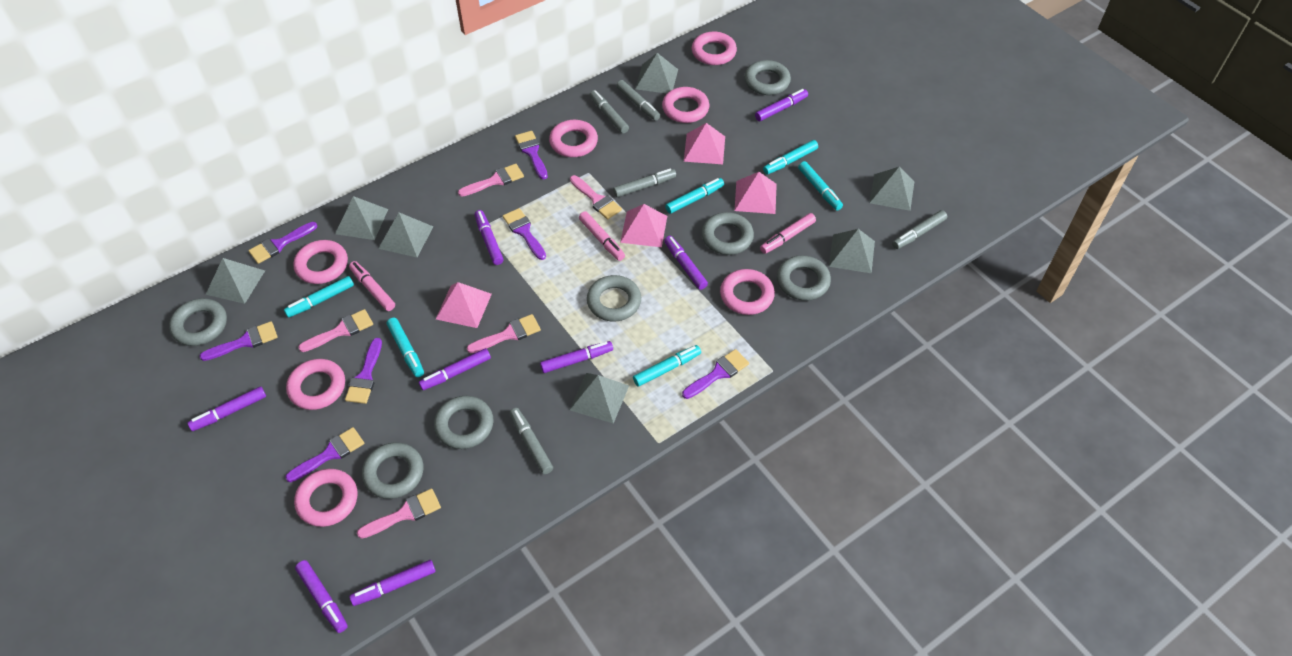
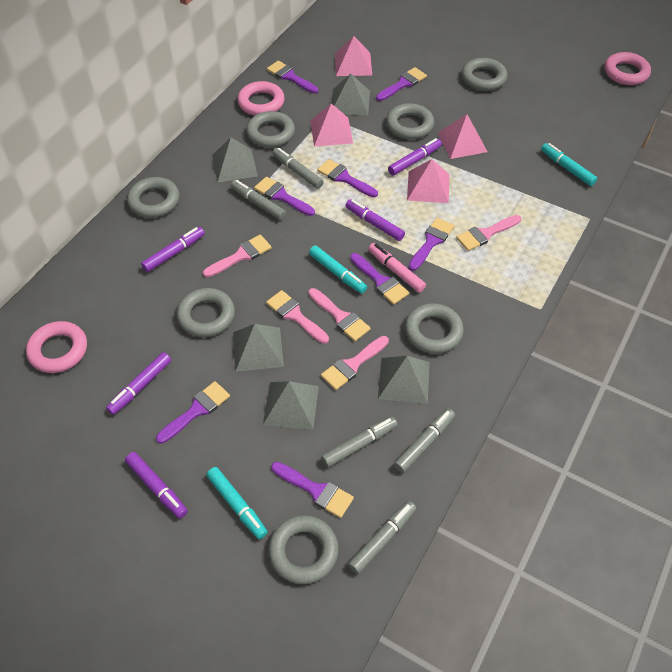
grey pyramid: 7 -> 5
pink marker: 3 -> 1
pink ring: 7 -> 3
purple brush: 7 -> 8
purple marker: 8 -> 5
turquoise marker: 6 -> 3

